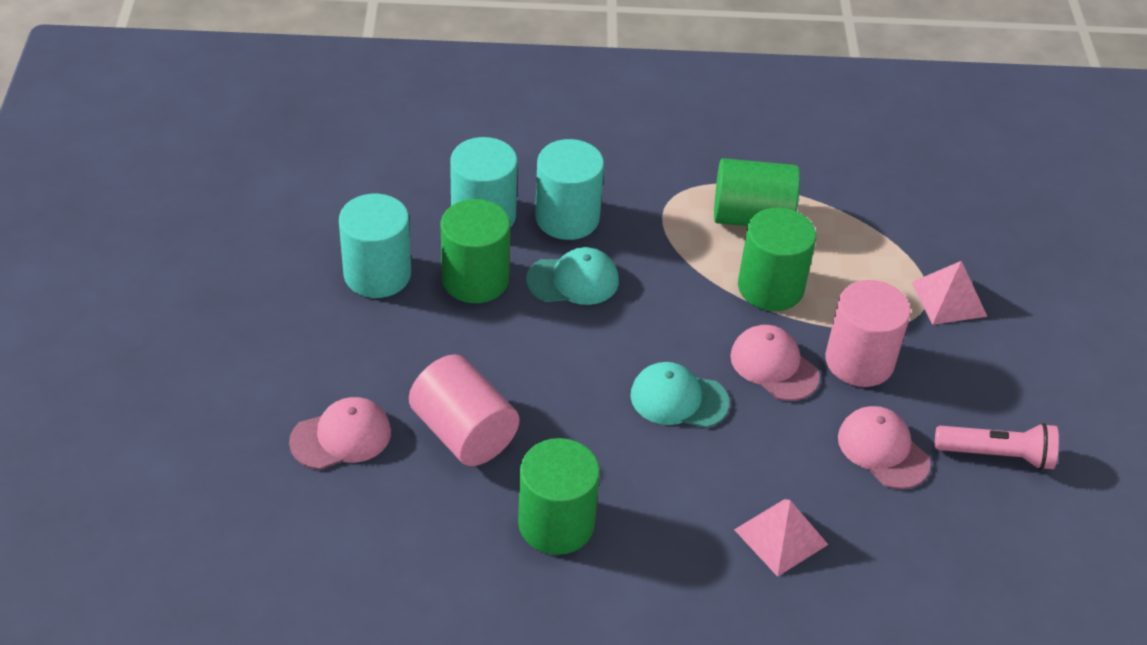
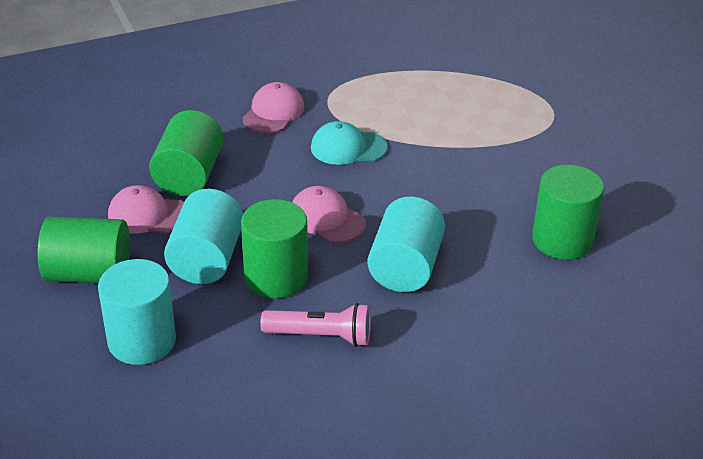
pink cylinder: 2 -> 0
pink pyramid: 2 -> 0
turquoise cap: 2 -> 1

